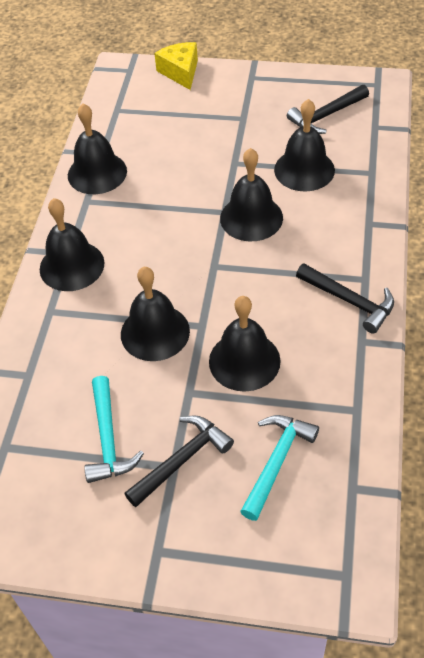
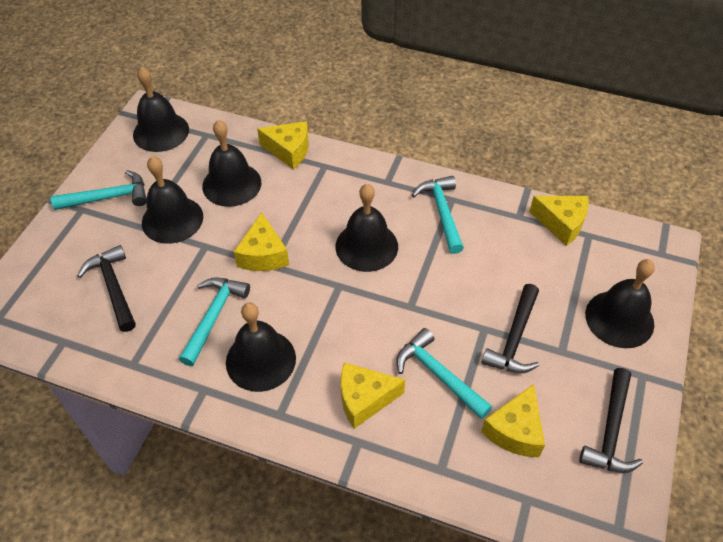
turquoise hammer: 2 -> 4
yellow cheese: 1 -> 5

